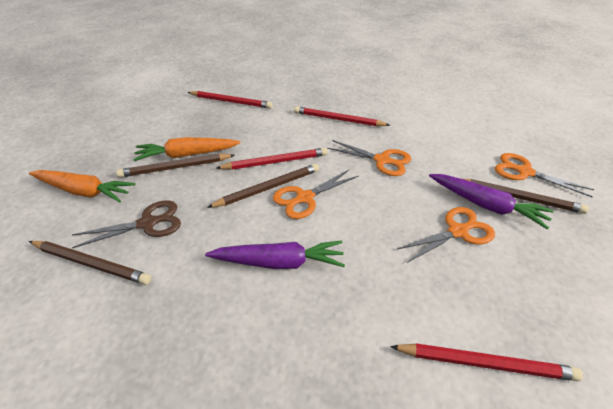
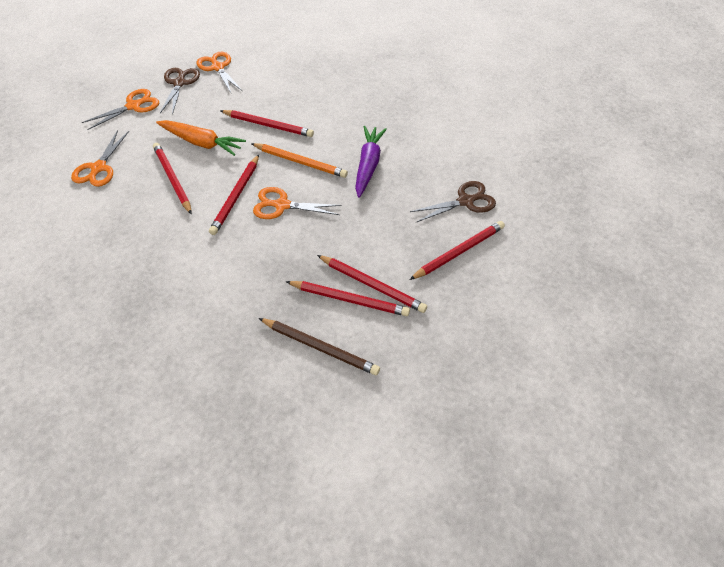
brown pencil: 4 -> 1
brown scissors: 1 -> 2
orange carrot: 2 -> 1
orange pencil: 0 -> 1
purple carrot: 2 -> 1
red pencil: 4 -> 6

